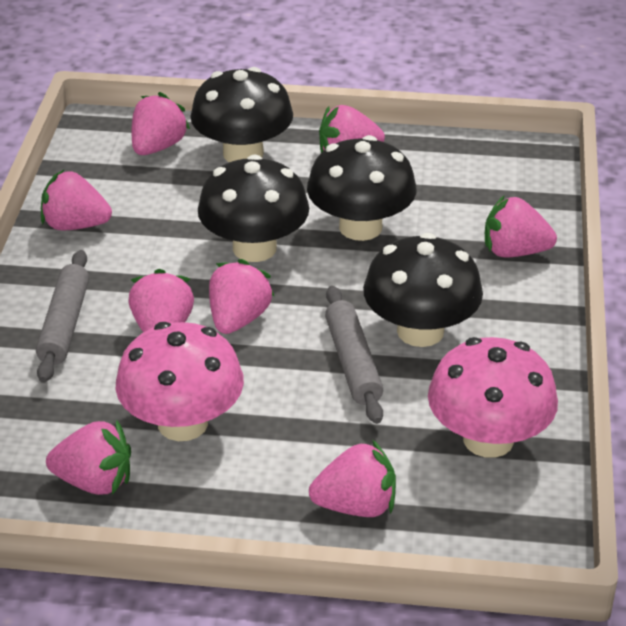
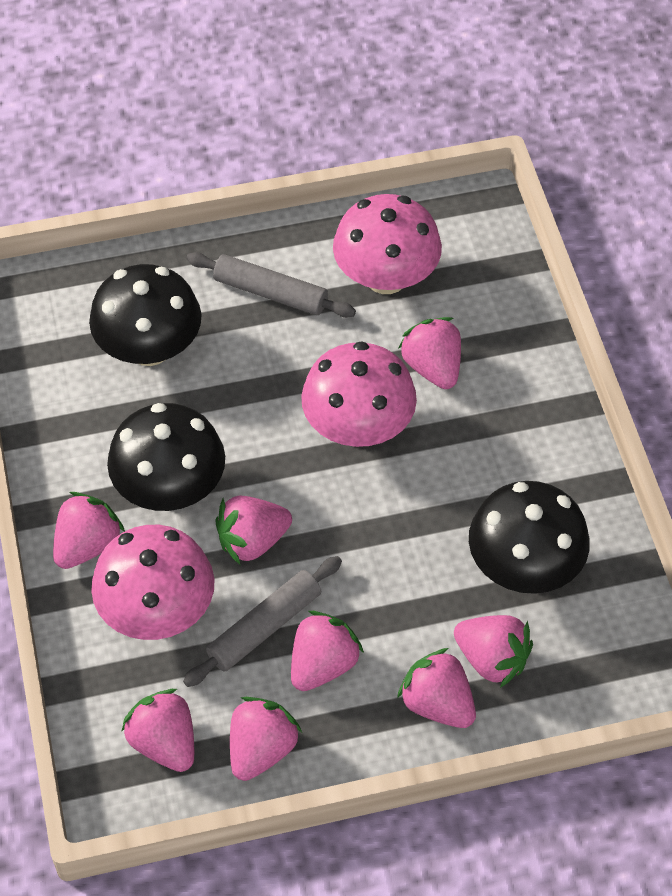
black mushroom: 4 -> 3
pink mushroom: 2 -> 3

